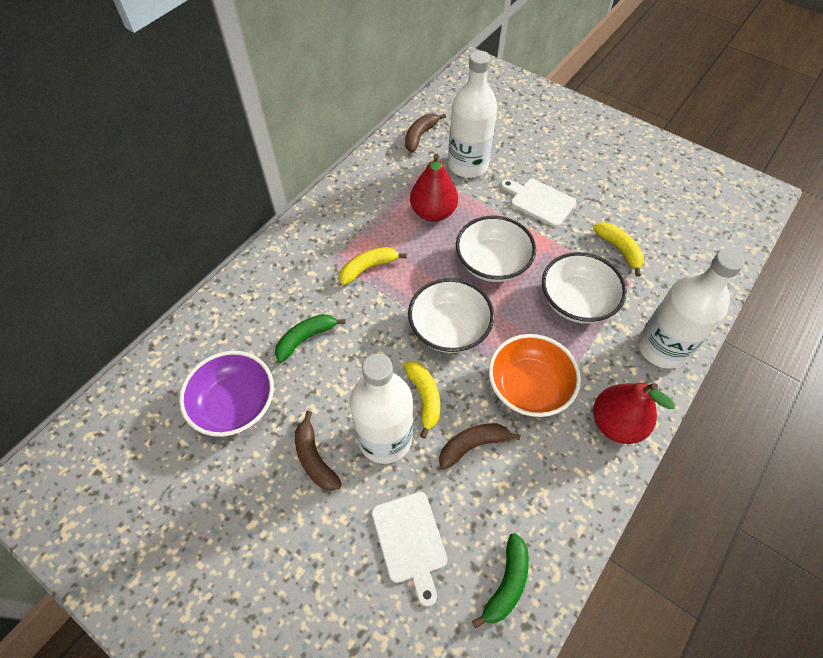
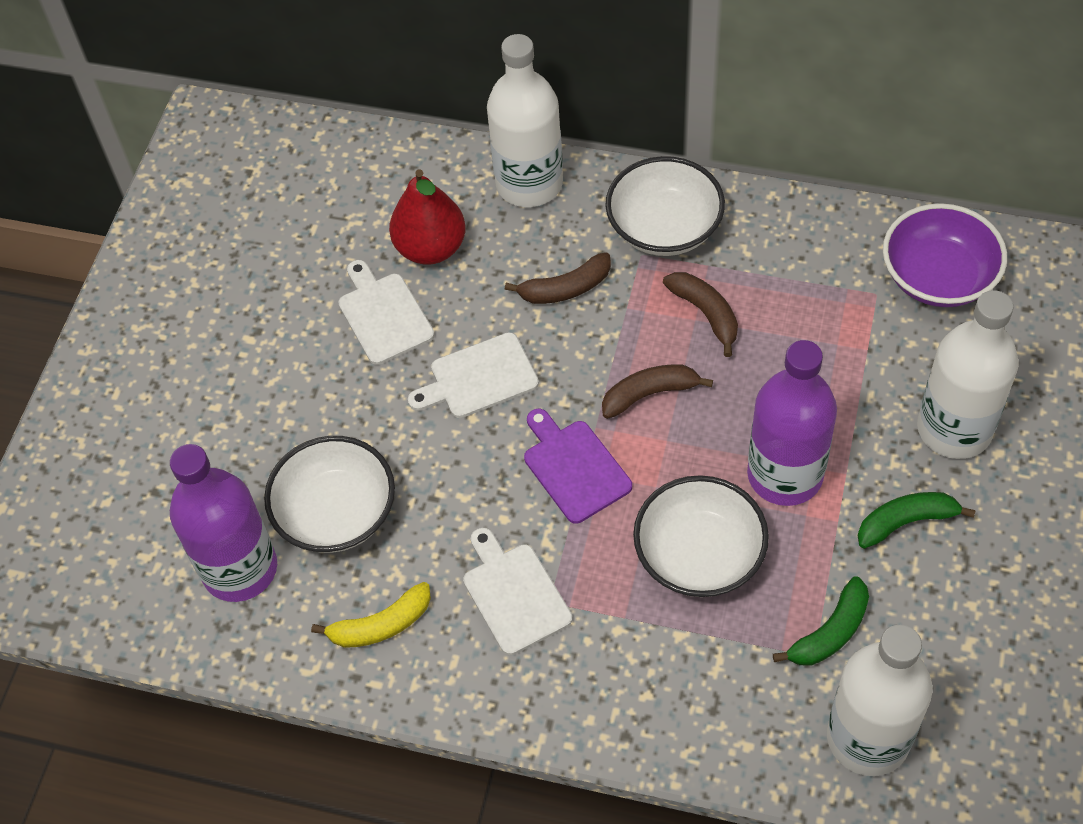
orange bowl: 1 -> 0
purple bottle: 0 -> 2
purple cutting board: 0 -> 1
red pear: 2 -> 1
white cutting board: 2 -> 3
yellow banana: 3 -> 1

